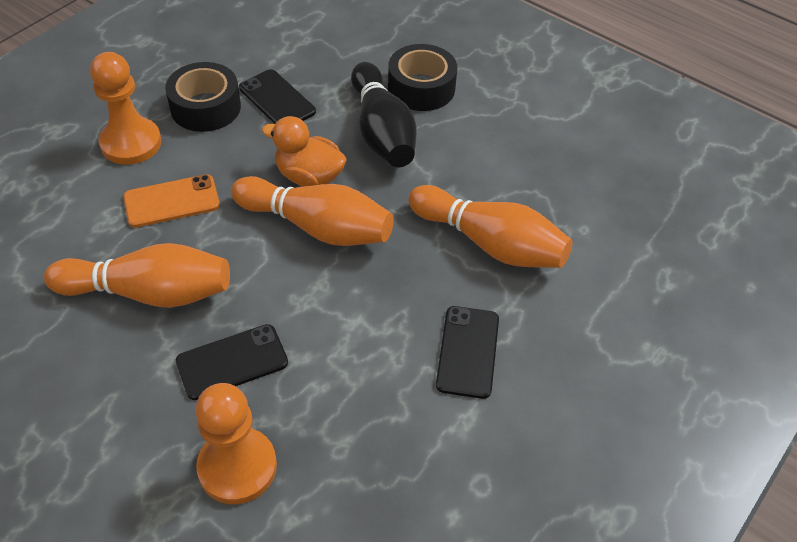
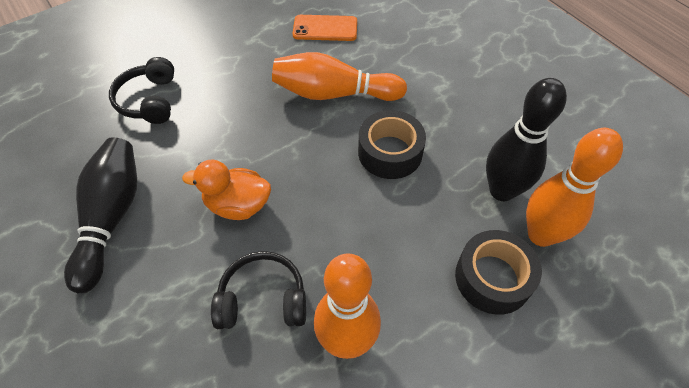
black bowling pin: 1 -> 2
black headphones: 0 -> 2
black phone: 3 -> 0
orange pawn: 2 -> 0

